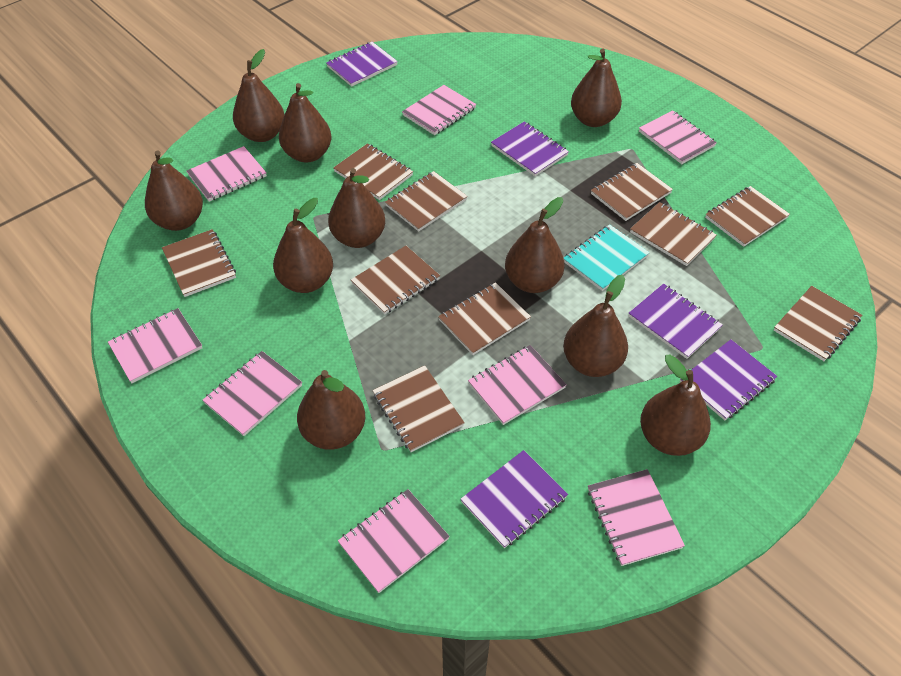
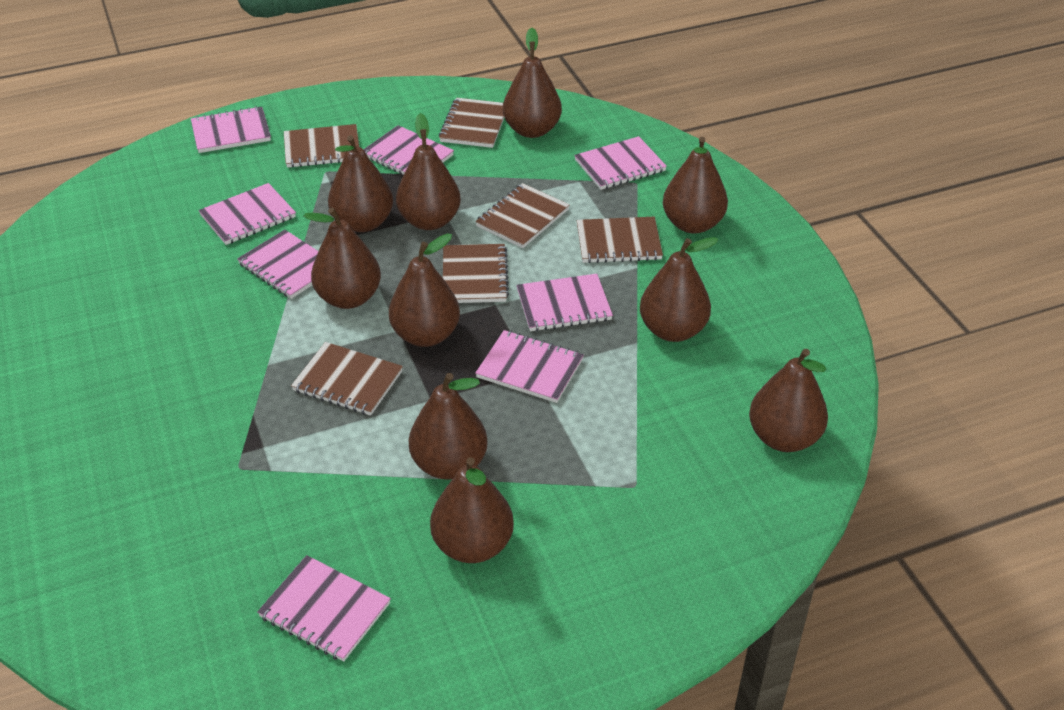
brown notebook: 10 -> 6
purple notebook: 5 -> 0
turquoise notebook: 1 -> 0

